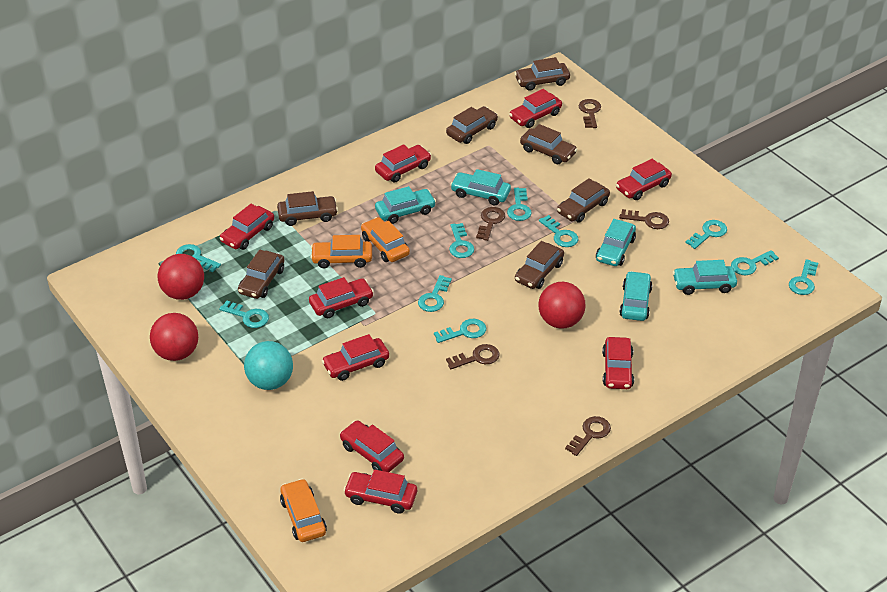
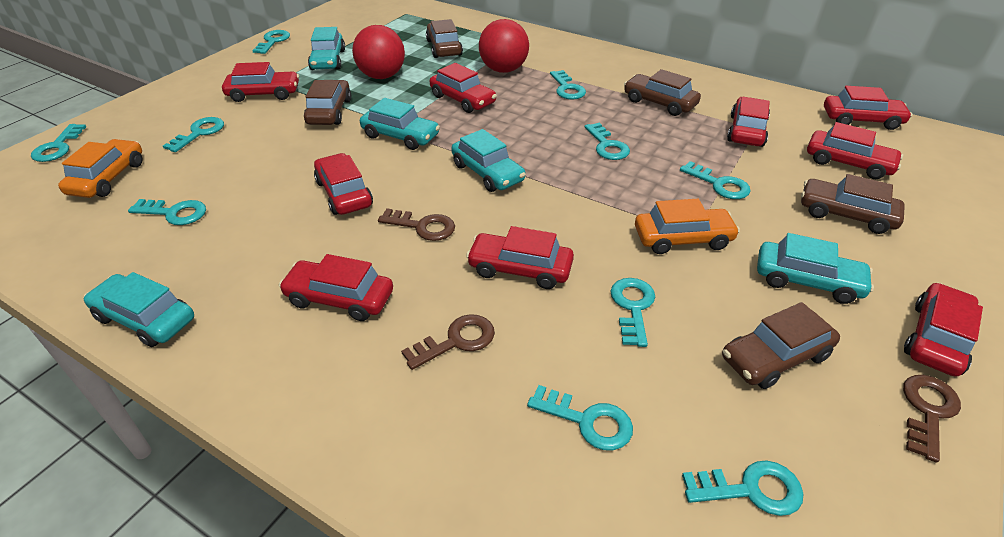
brown car: 7 -> 5
brown key: 5 -> 3
orange car: 3 -> 2
red ball: 3 -> 2
turquoise ball: 1 -> 0

